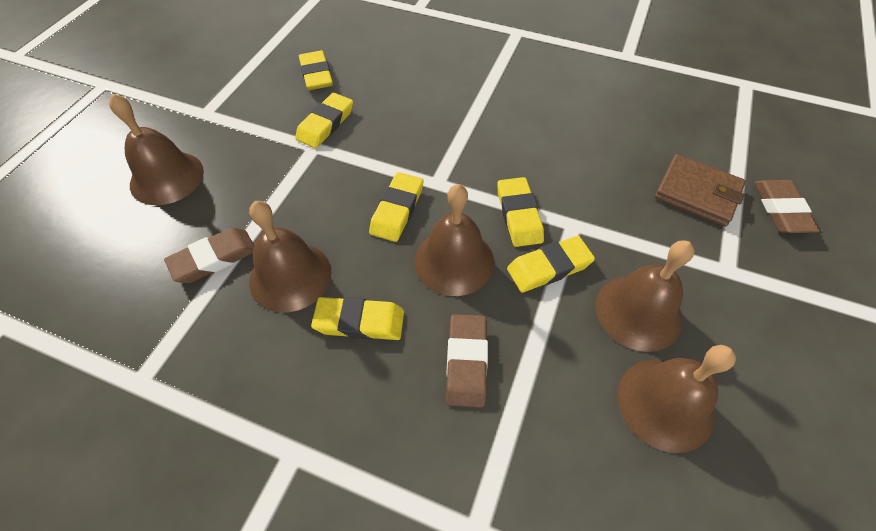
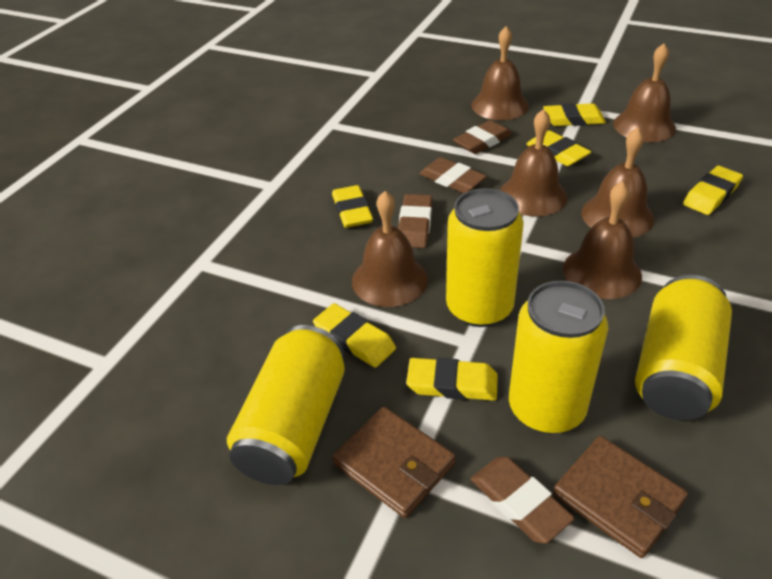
brown bell: 5 -> 6
brown eraser: 3 -> 4
brown wallet: 1 -> 2
yellow can: 0 -> 4

